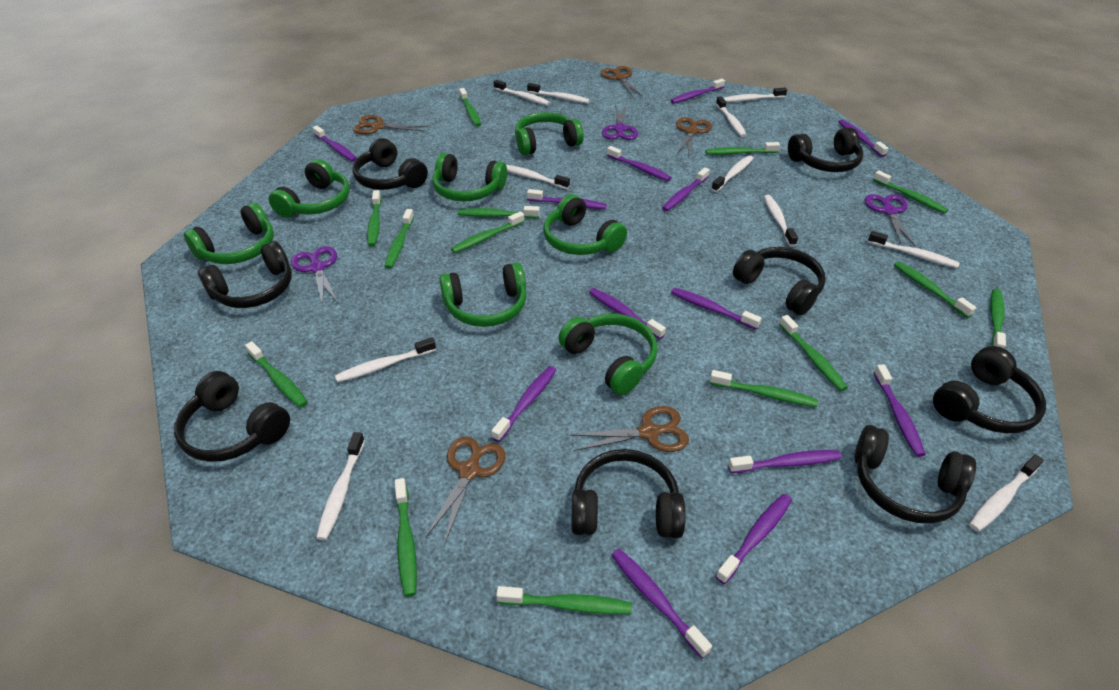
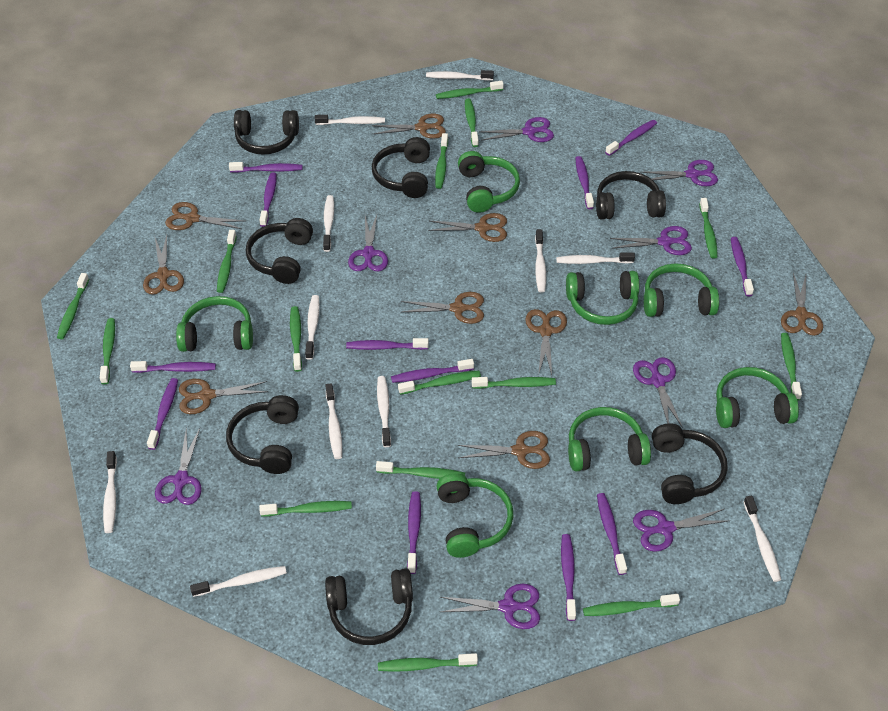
black headphones: 8 -> 7
brown scissors: 5 -> 9
green toothbrush: 14 -> 15
purple scissors: 3 -> 8
purple toothbrush: 13 -> 12

